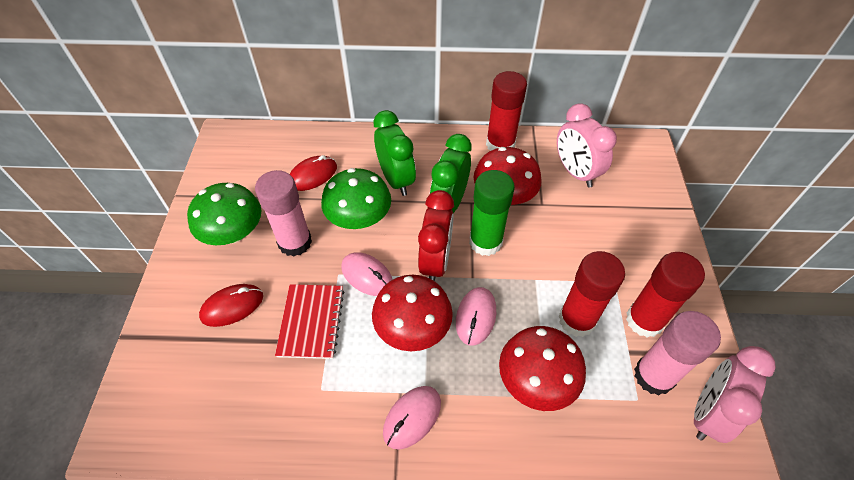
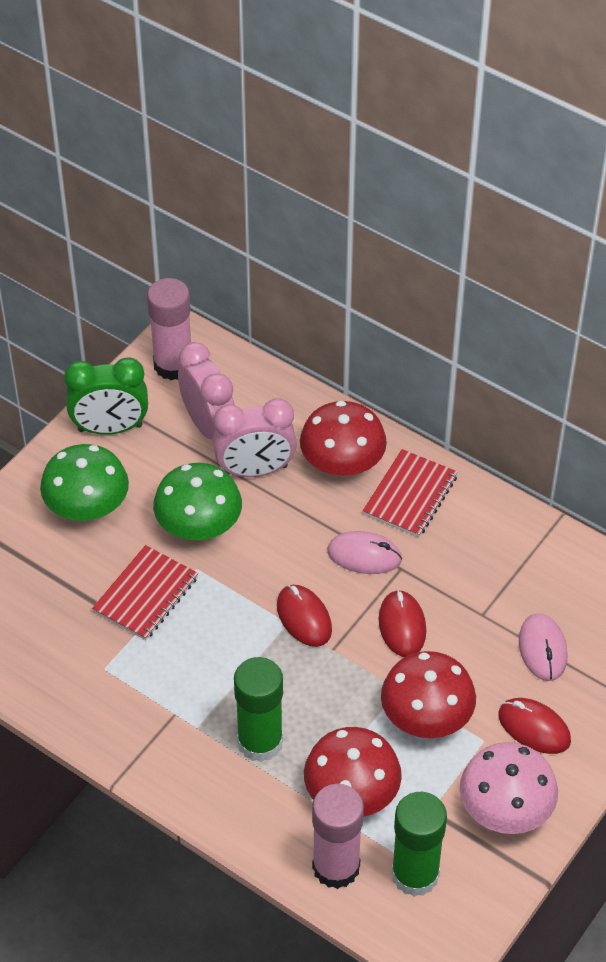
green clock: 2 -> 1
green glue stick: 1 -> 2
pink mouse: 3 -> 2
pink mushroom: 0 -> 1
red clock: 1 -> 0
red glue stick: 3 -> 0
red mouse: 2 -> 3
red notebook: 1 -> 2

